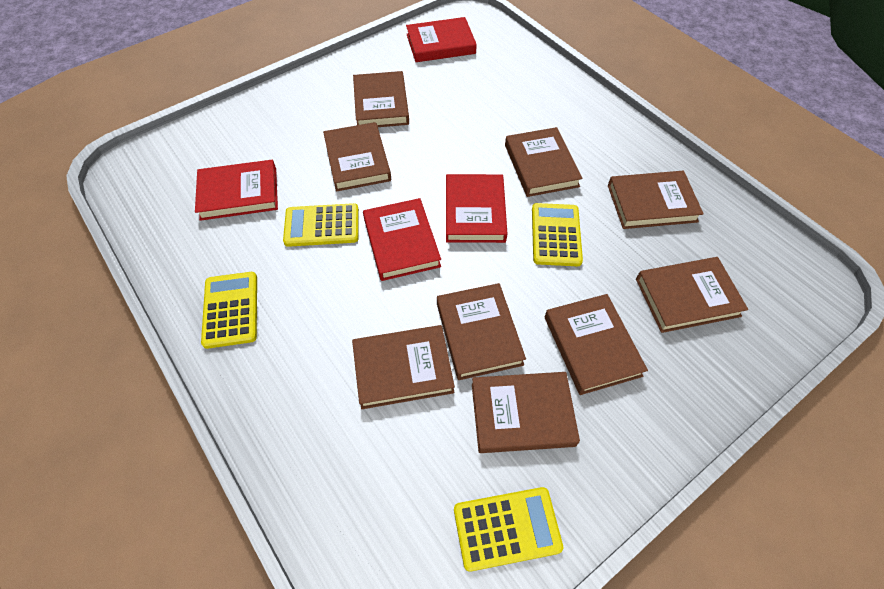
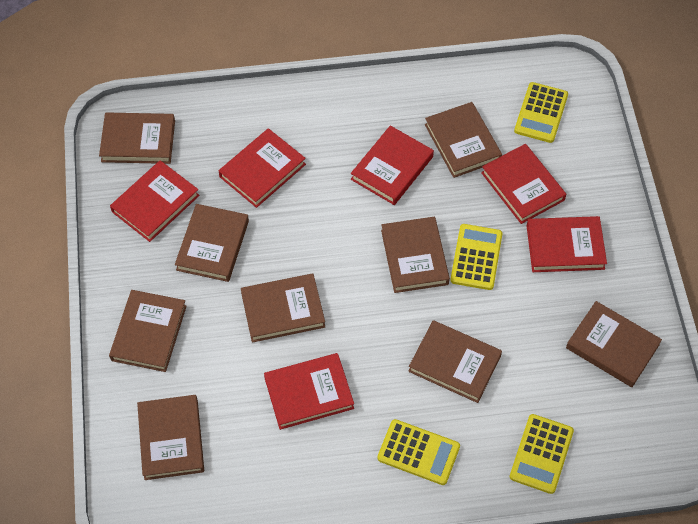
red book: 4 -> 6

